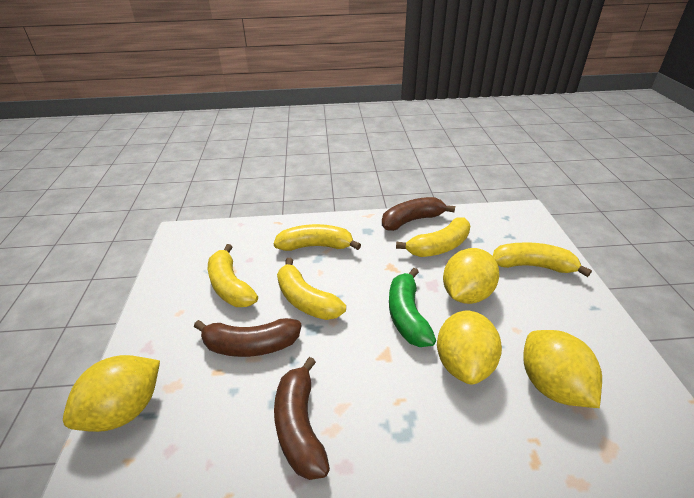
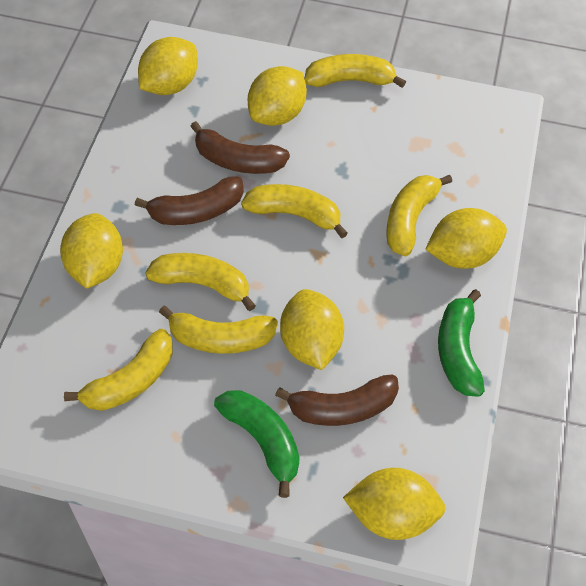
green banana: 1 -> 2
yellow banana: 5 -> 6
yellow lemon: 4 -> 6

